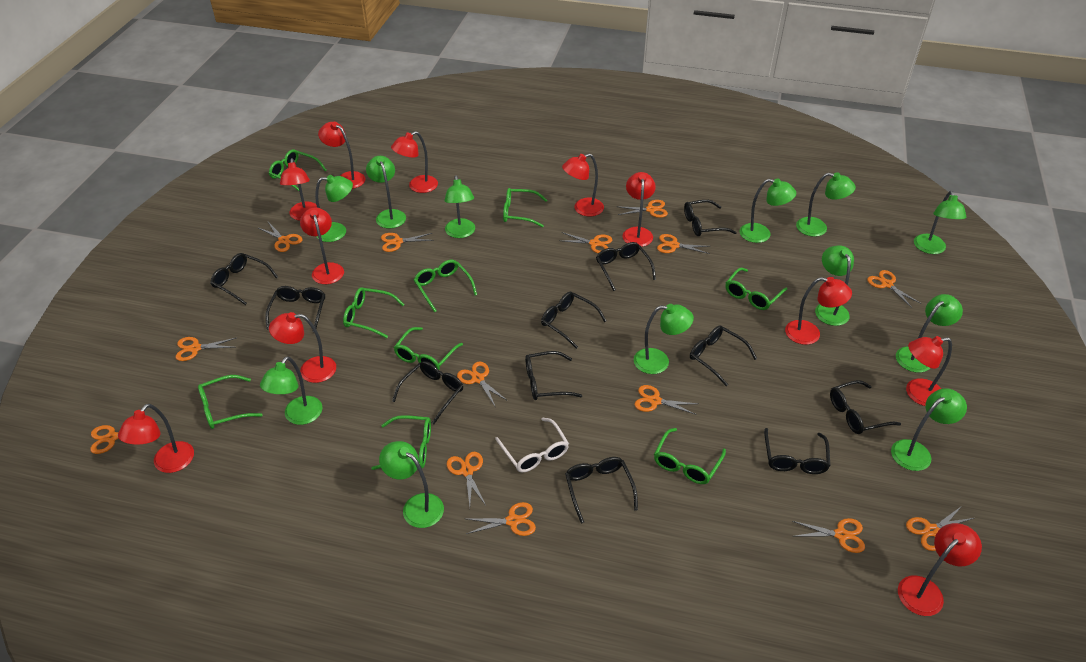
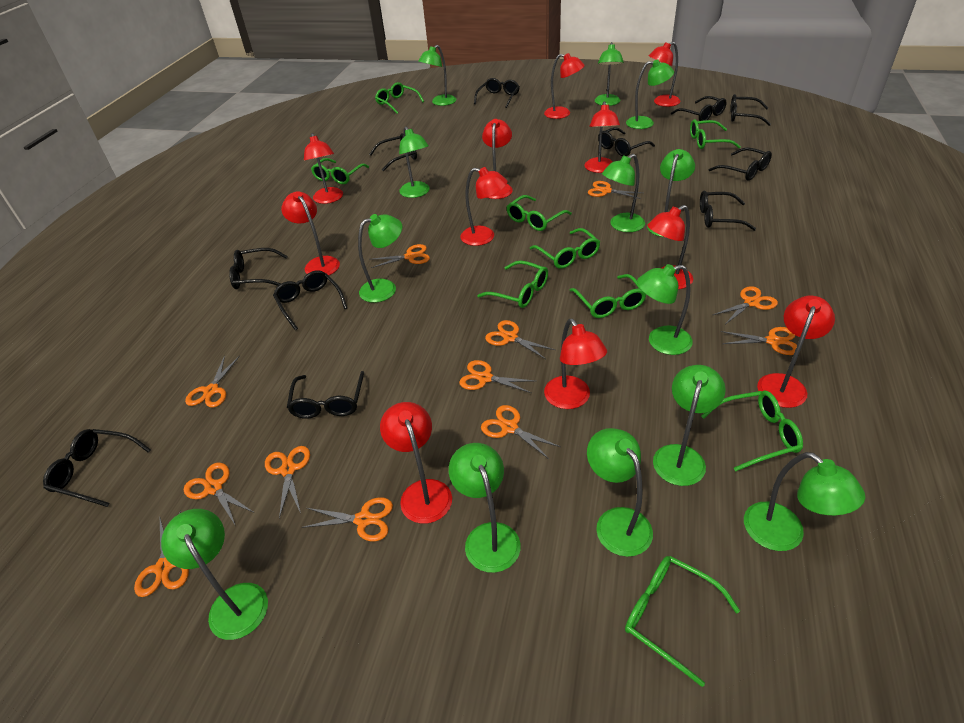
green lamp: 12 -> 13
orange scissors: 14 -> 12
white glasses: 1 -> 0

